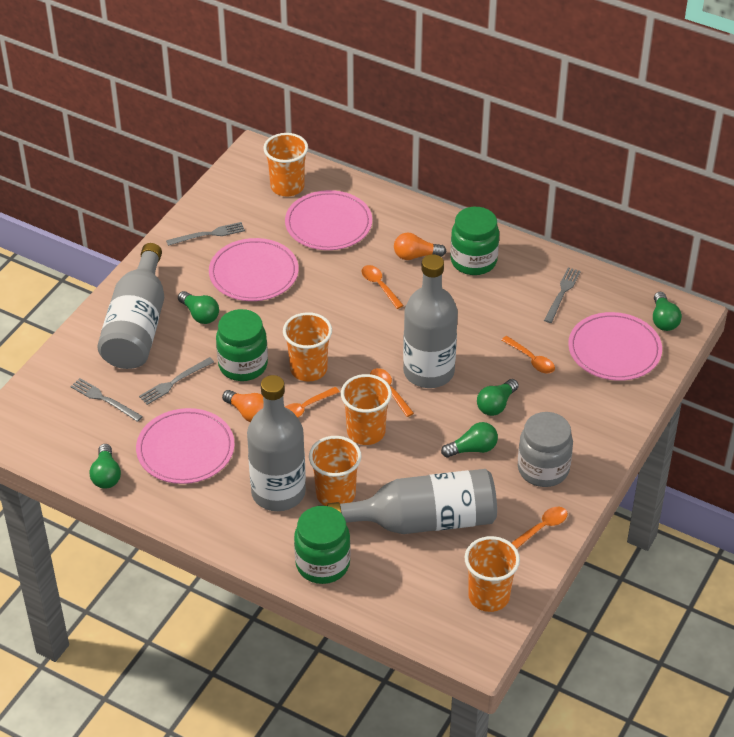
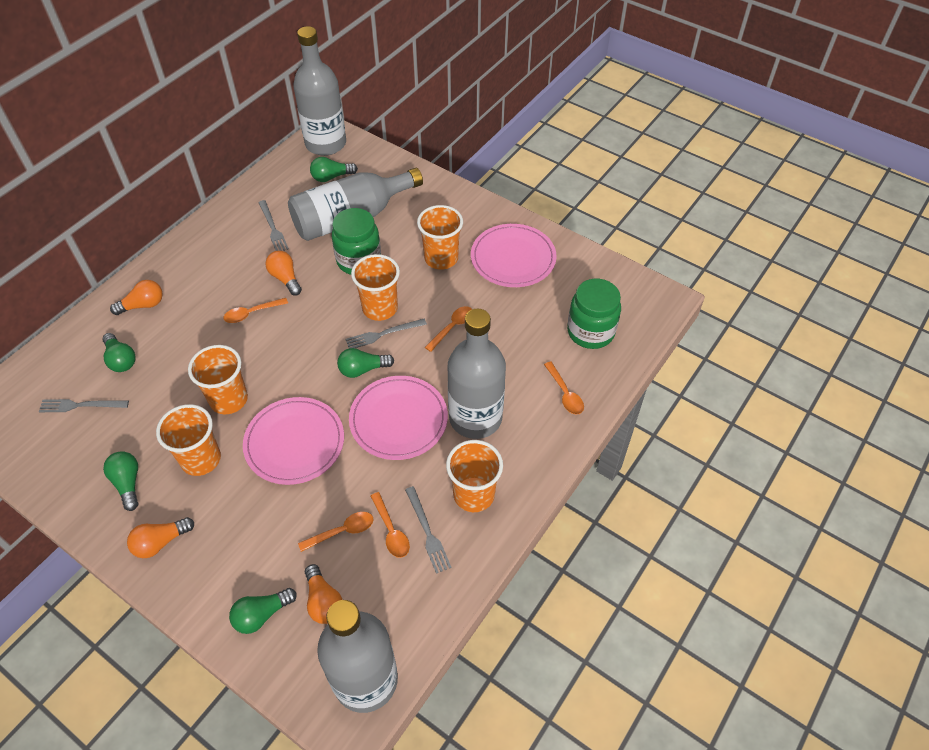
green jar: 3 -> 2
grey jar: 1 -> 0
orange light bulb: 2 -> 4
pink plate: 4 -> 3

